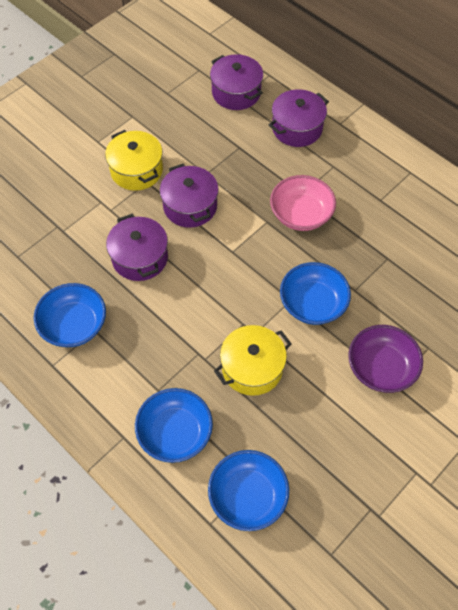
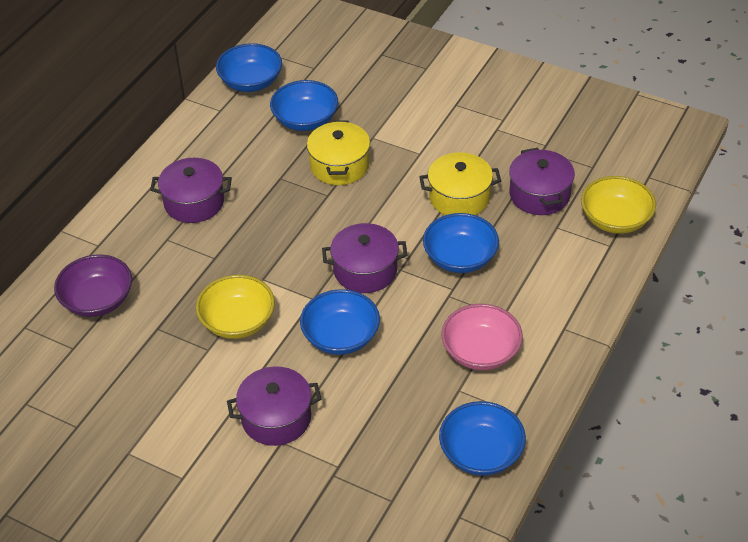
blue bowl: 4 -> 5
yellow bowl: 0 -> 2

